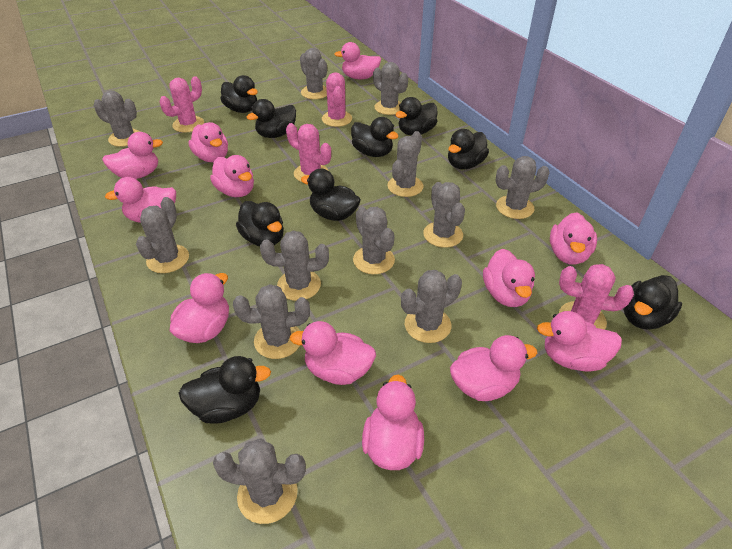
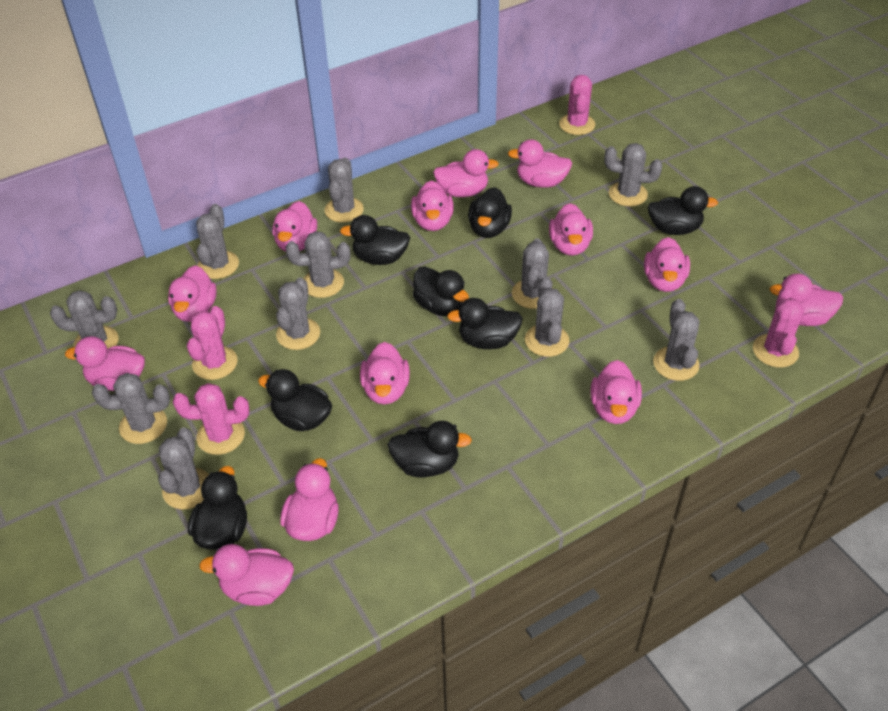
black duck: 9 -> 8
grey cactus: 12 -> 11
pink duck: 12 -> 13

